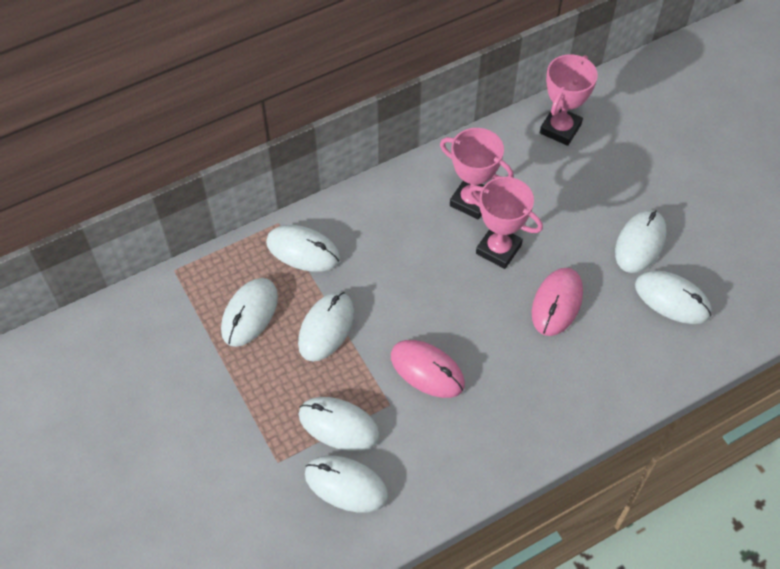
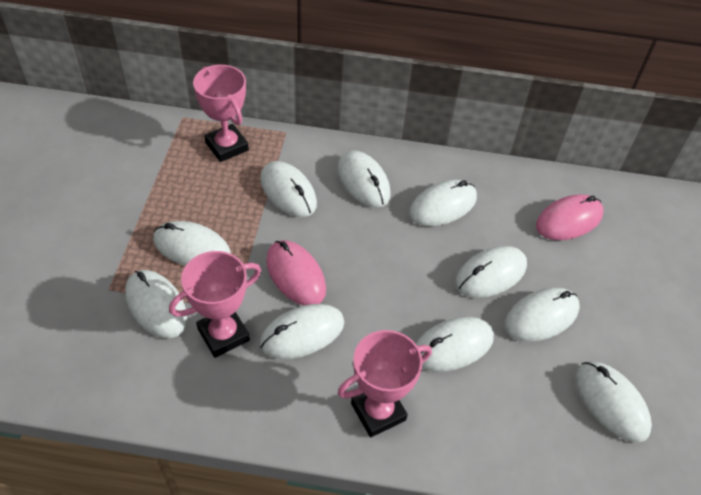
white mouse: 7 -> 10

